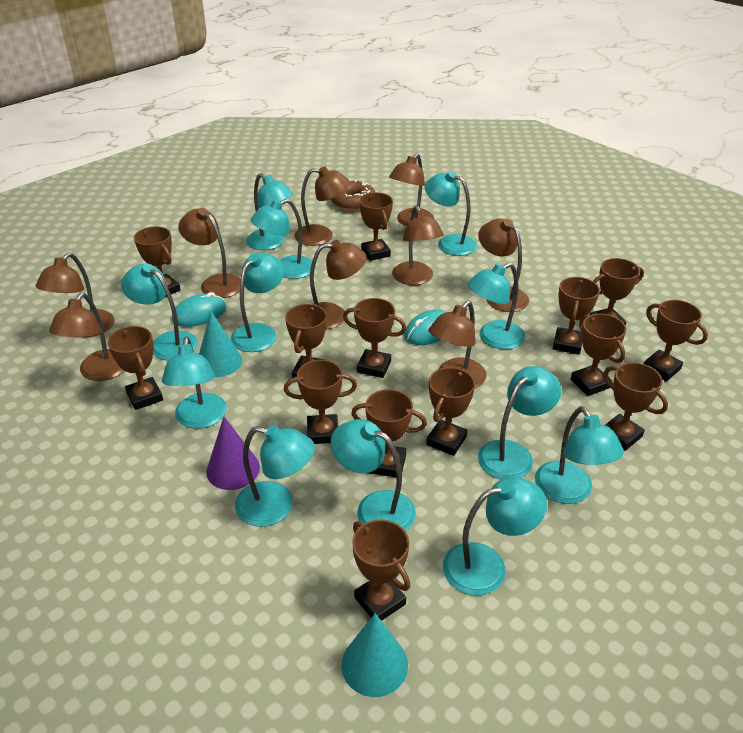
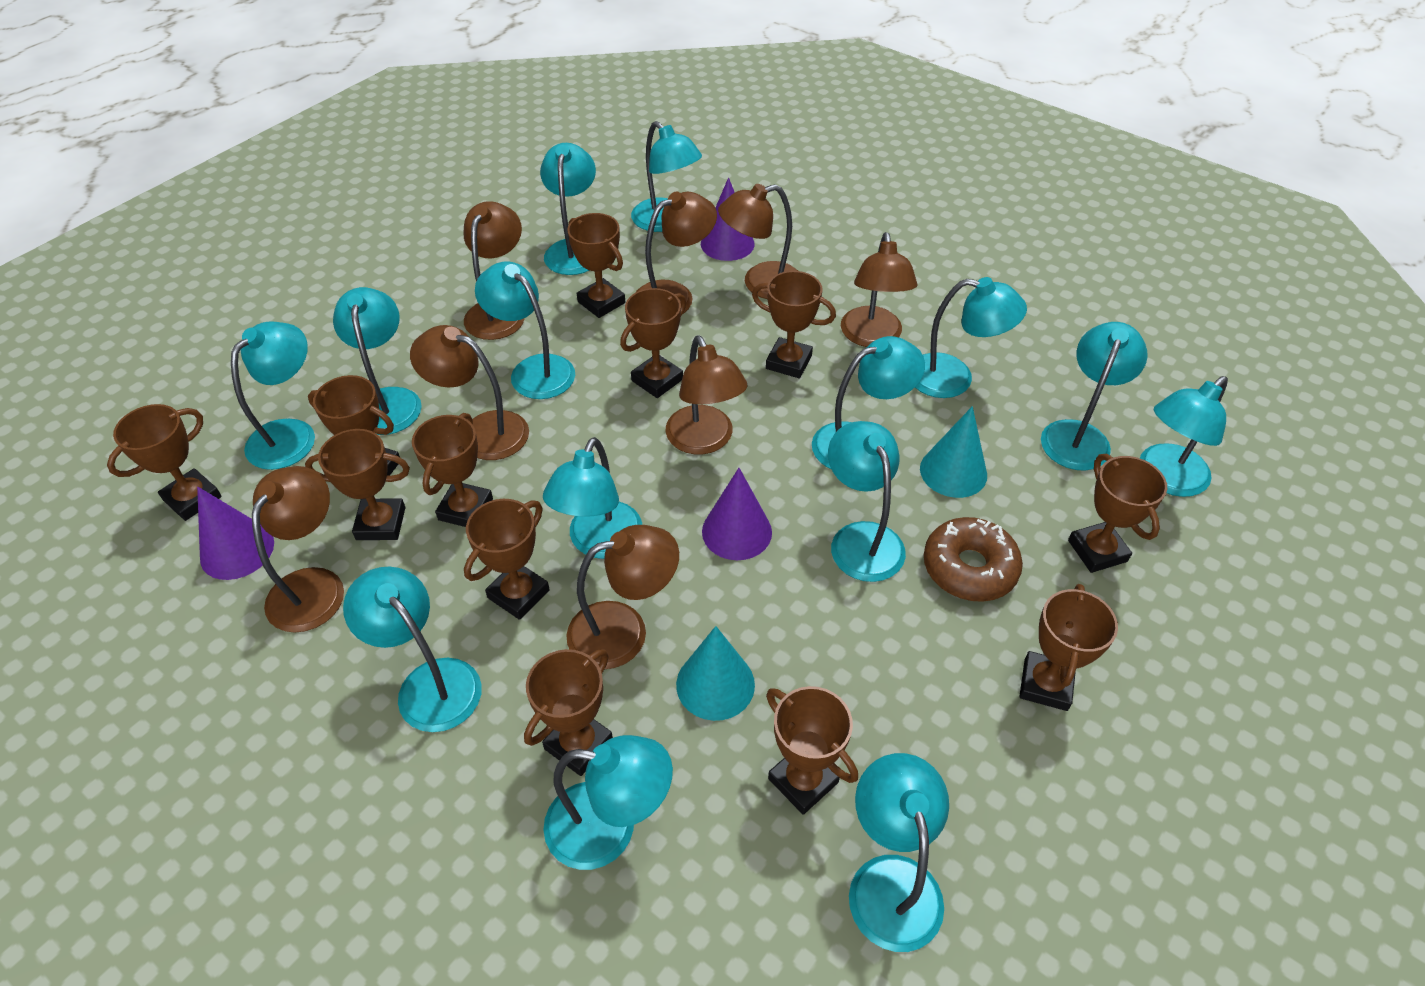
brown lamp: 9 -> 8
brown trophy: 14 -> 12
purple cone: 1 -> 3
turquoise lamp: 12 -> 14
turquoise mouse: 2 -> 0

